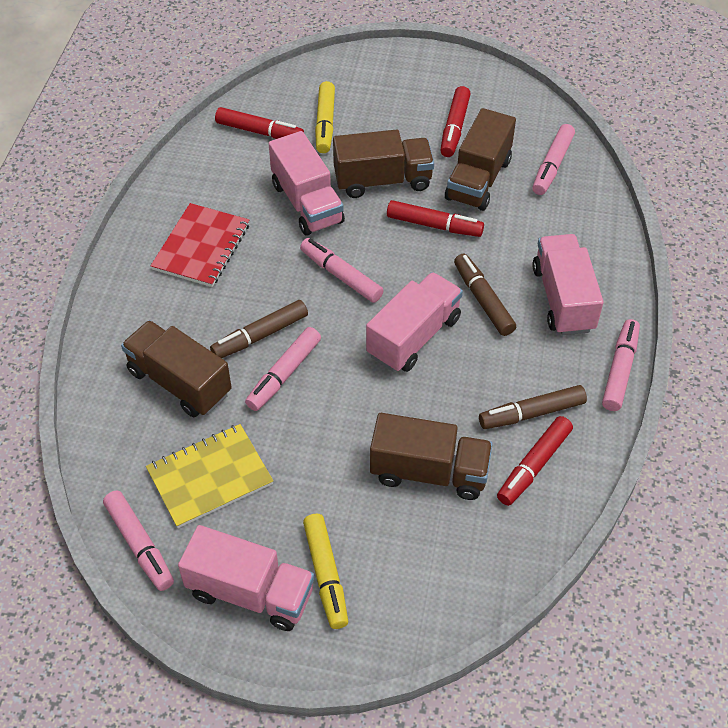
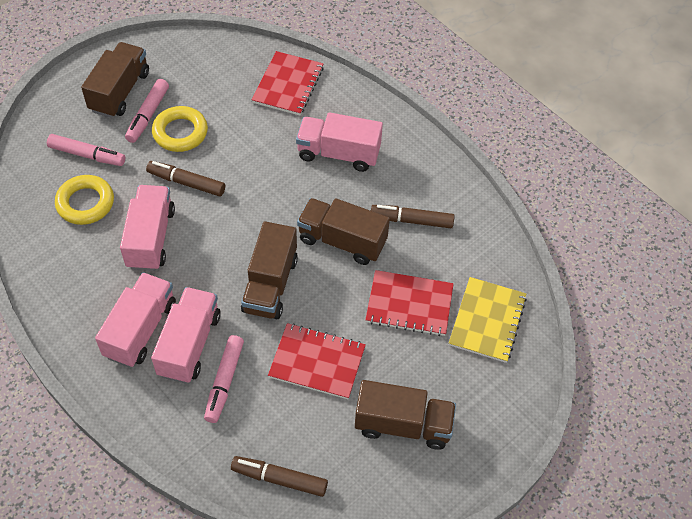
pink marker: 5 -> 3
red marker: 4 -> 0
red notebook: 1 -> 3
yellow marker: 2 -> 0
yellow ring: 0 -> 2

